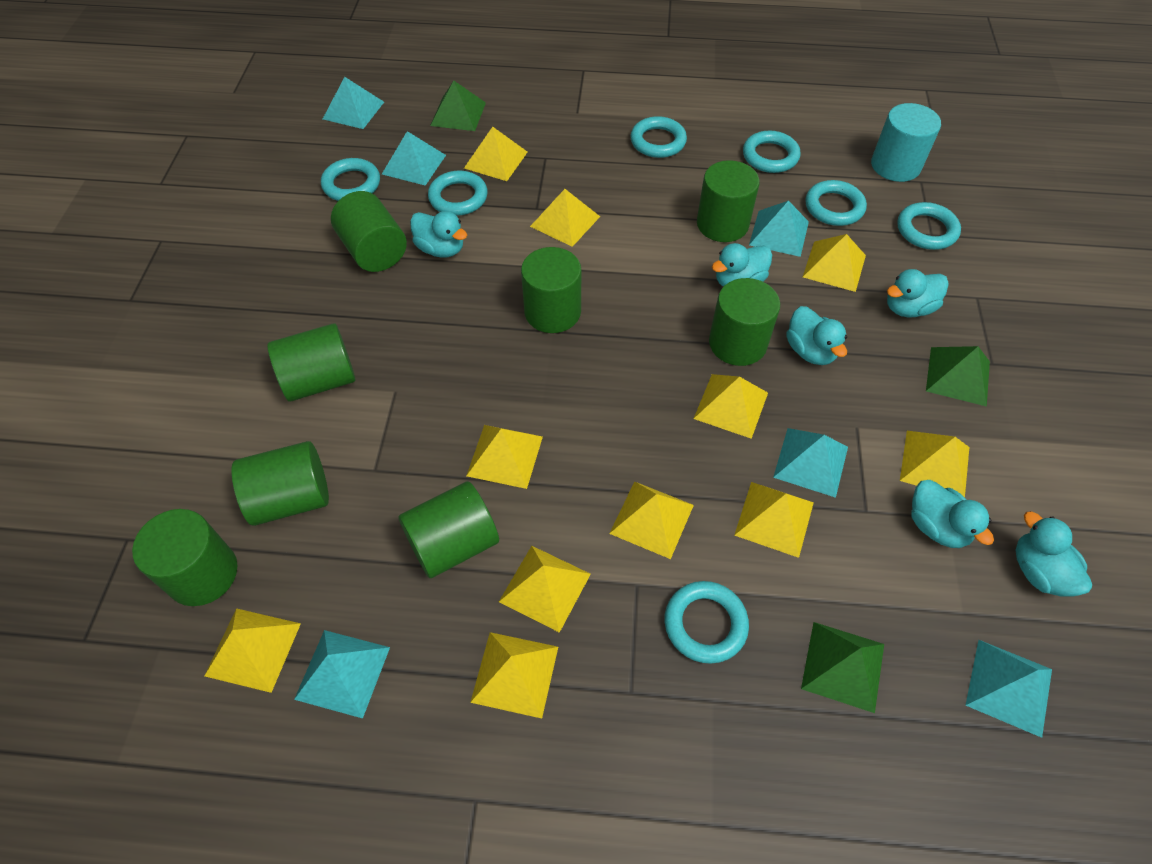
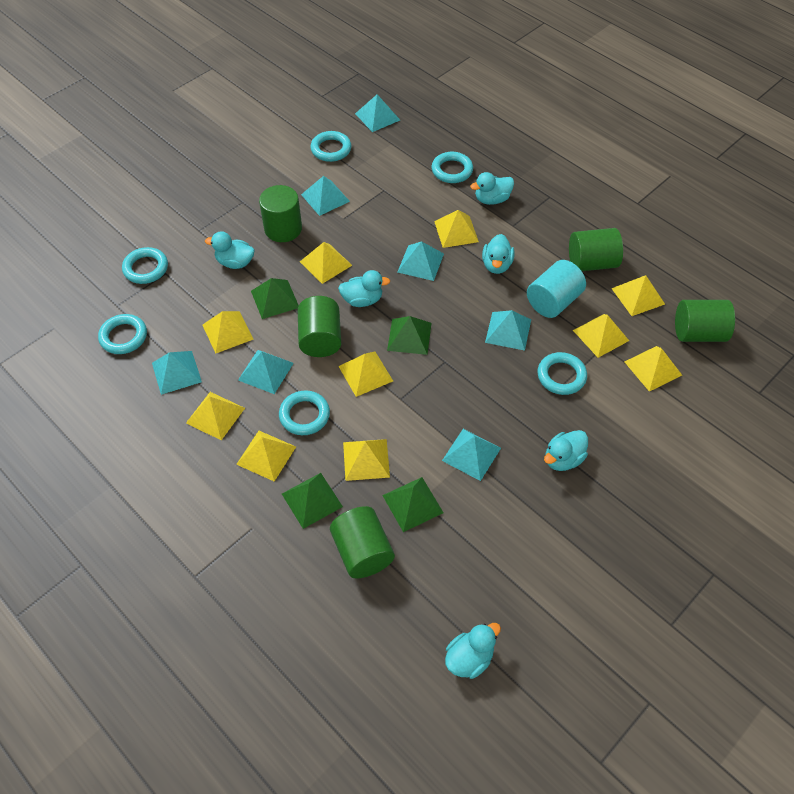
green cylinder: 8 -> 5
green pyramid: 3 -> 4
turquoise pyramid: 6 -> 7
turquoise ring: 7 -> 6
yellow pyramid: 11 -> 10

